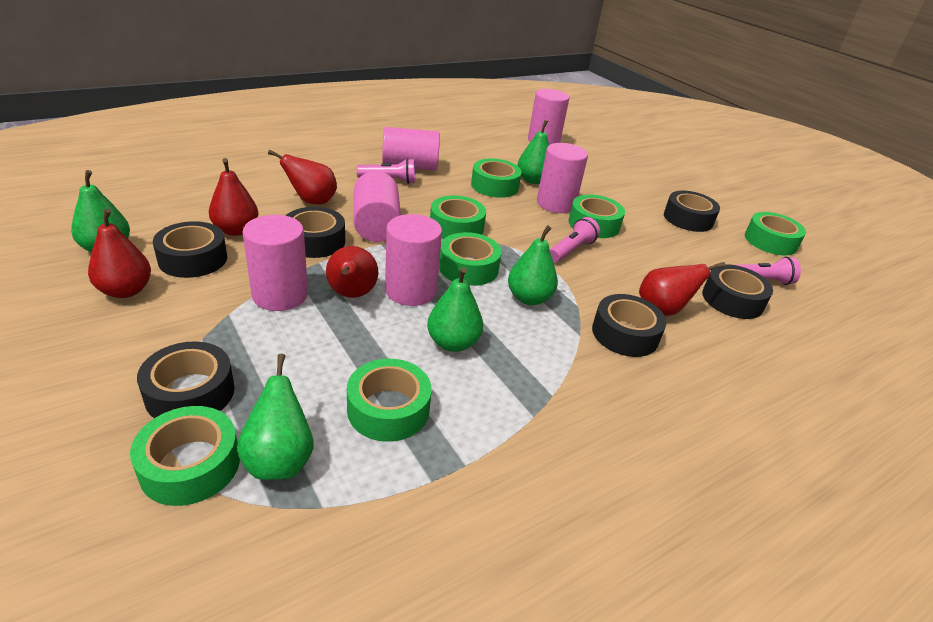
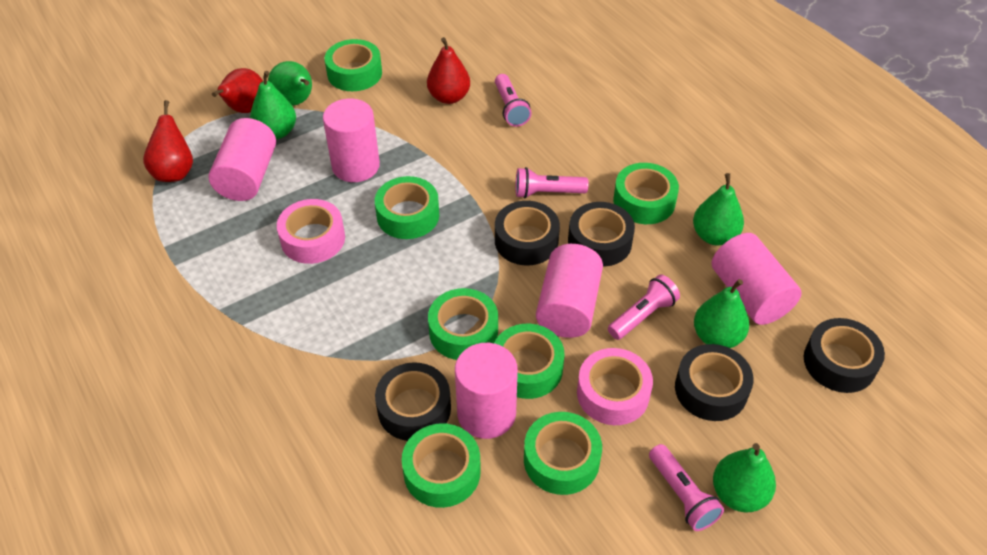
black tape: 6 -> 5
pink cylinder: 6 -> 5
pink flashlight: 3 -> 4
pink tape: 0 -> 2
red pear: 5 -> 3

